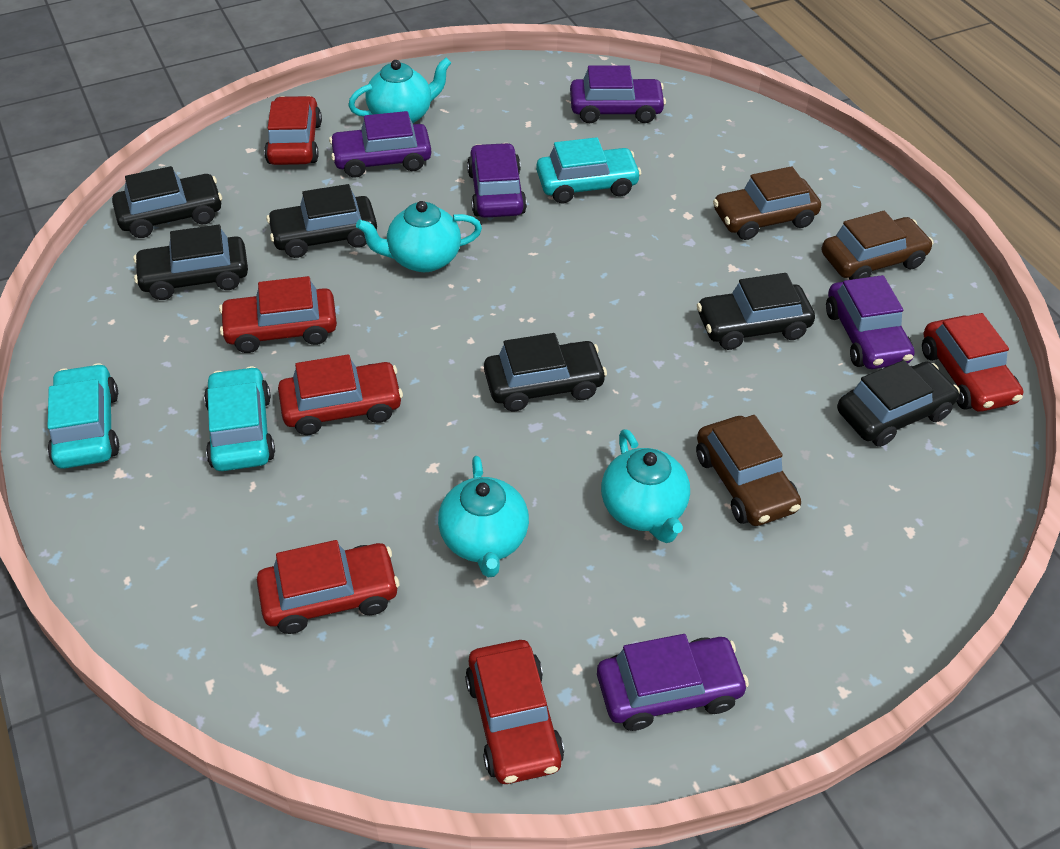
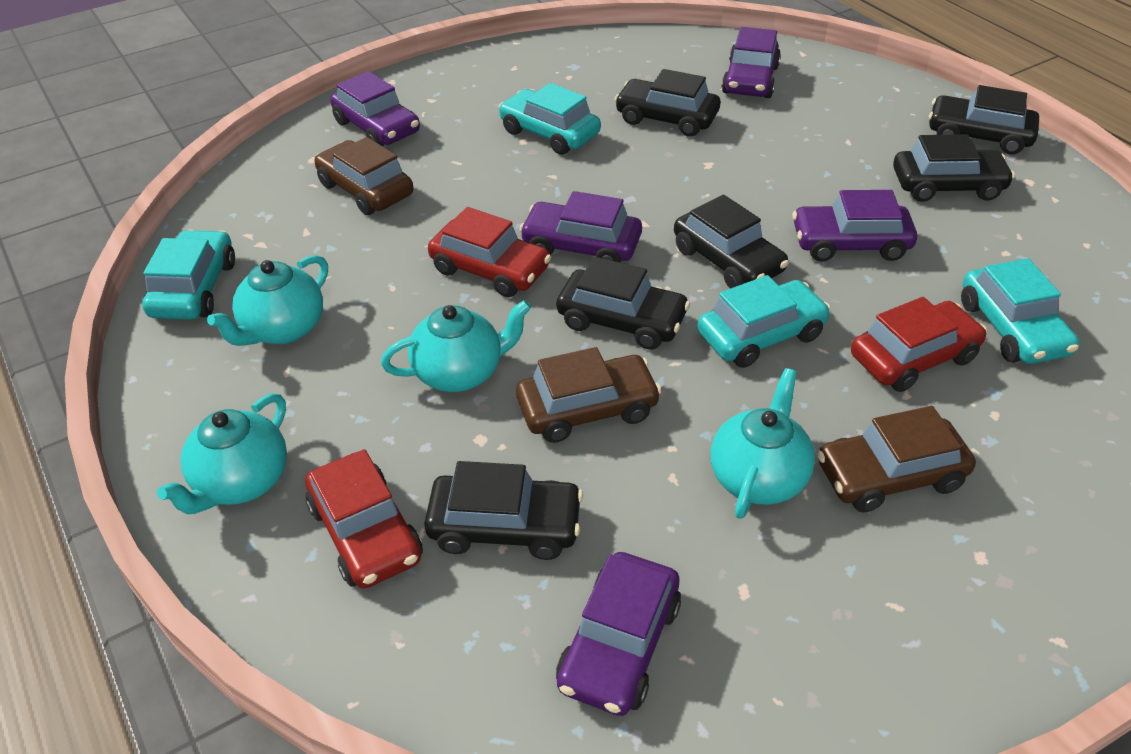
red car: 6 -> 3
turquoise car: 3 -> 4

